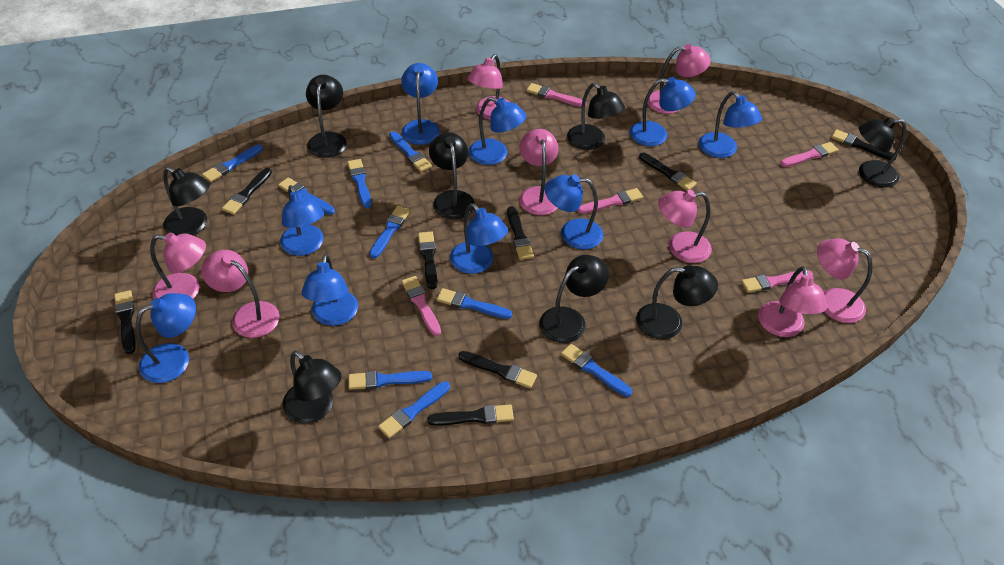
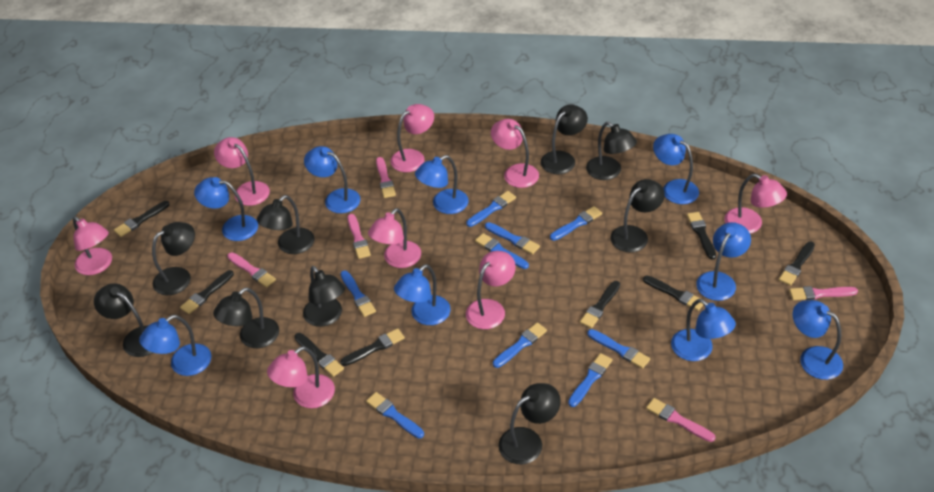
black lamp: 8 -> 9

